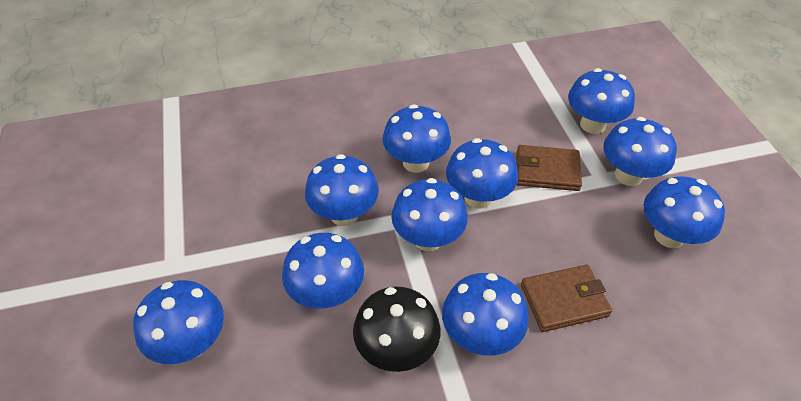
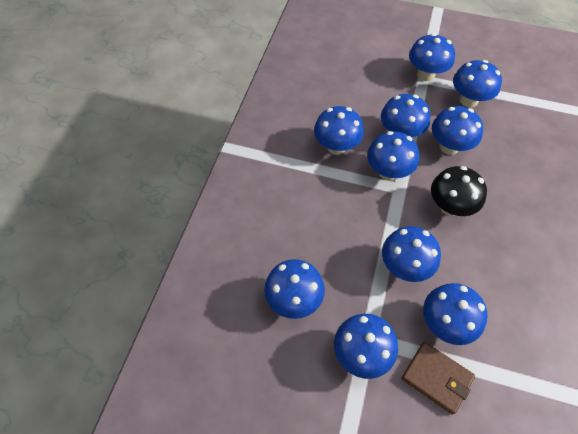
brown wallet: 2 -> 1

